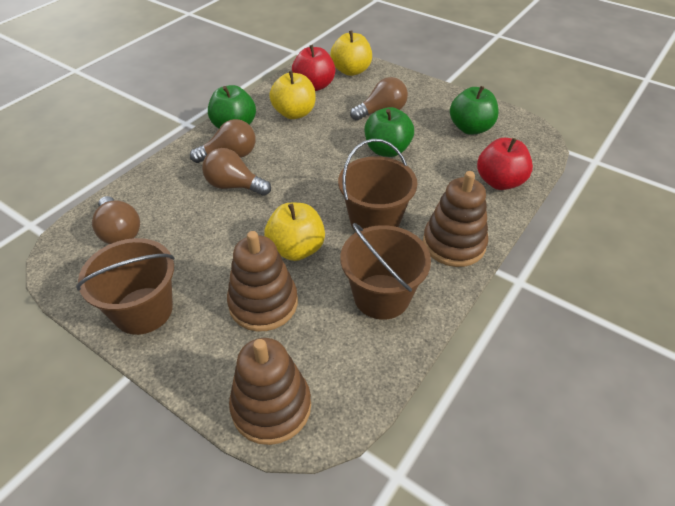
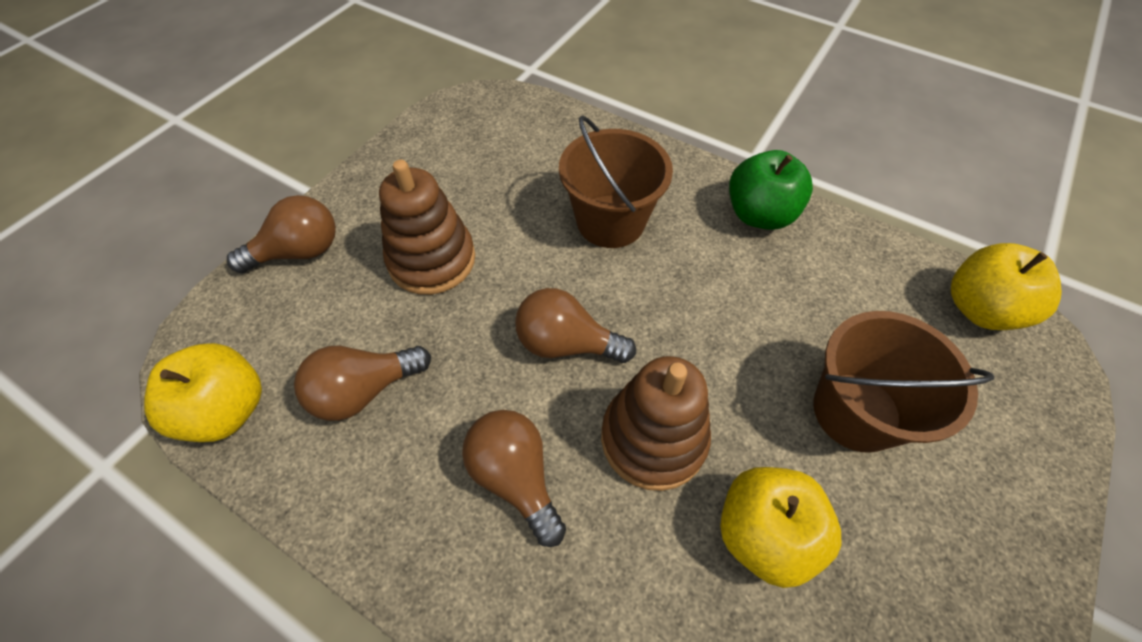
brown bucket: 3 -> 2
brown stacking toy: 3 -> 2
green apple: 3 -> 1
red apple: 2 -> 0

